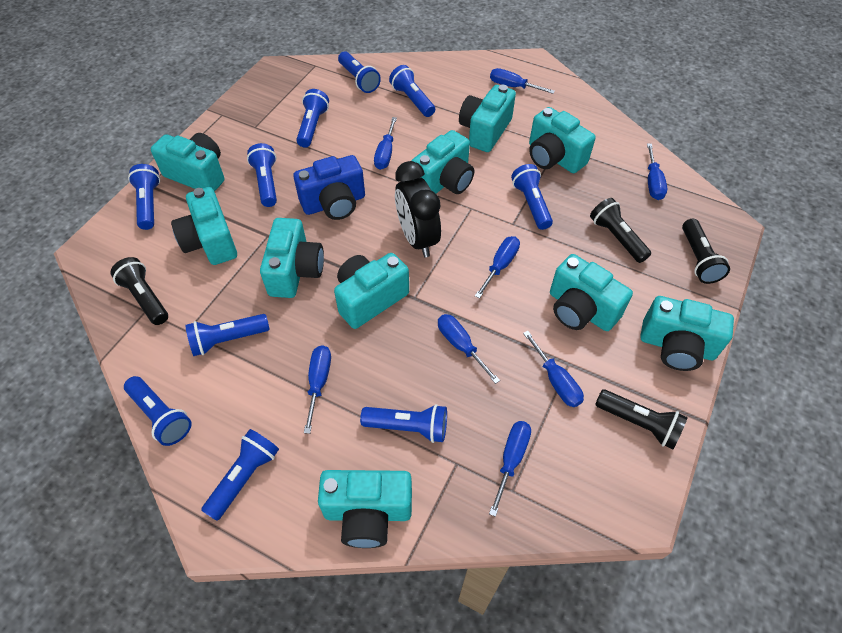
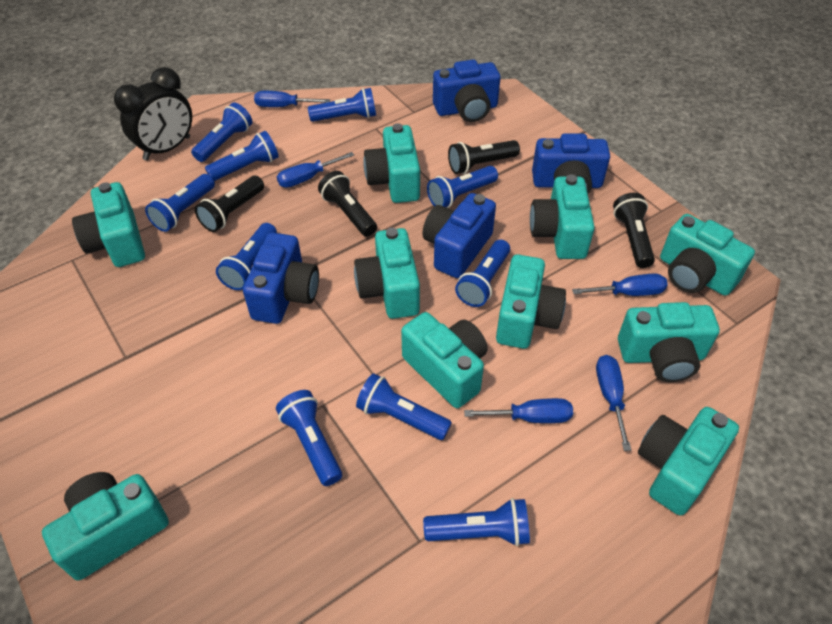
blue camera: 1 -> 4
blue screwdriver: 8 -> 5

